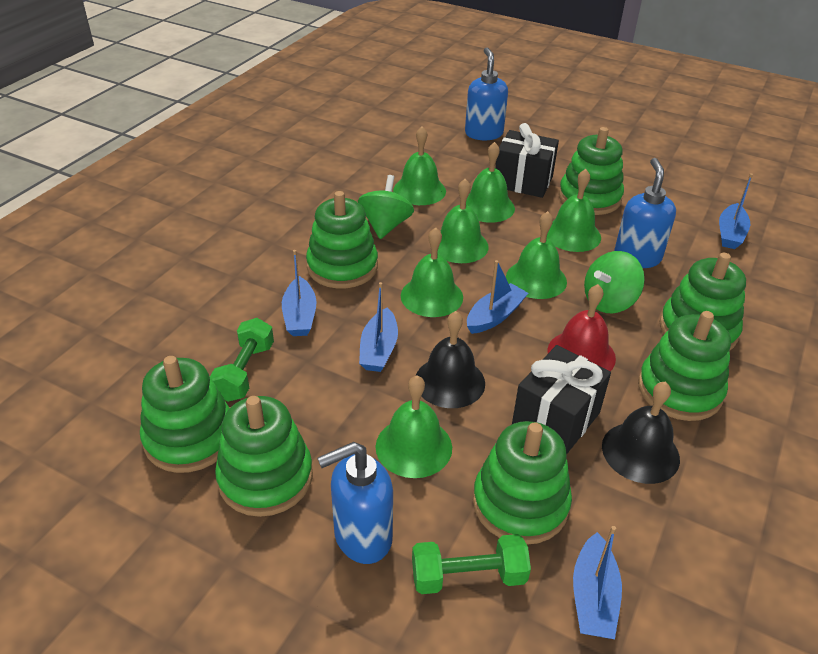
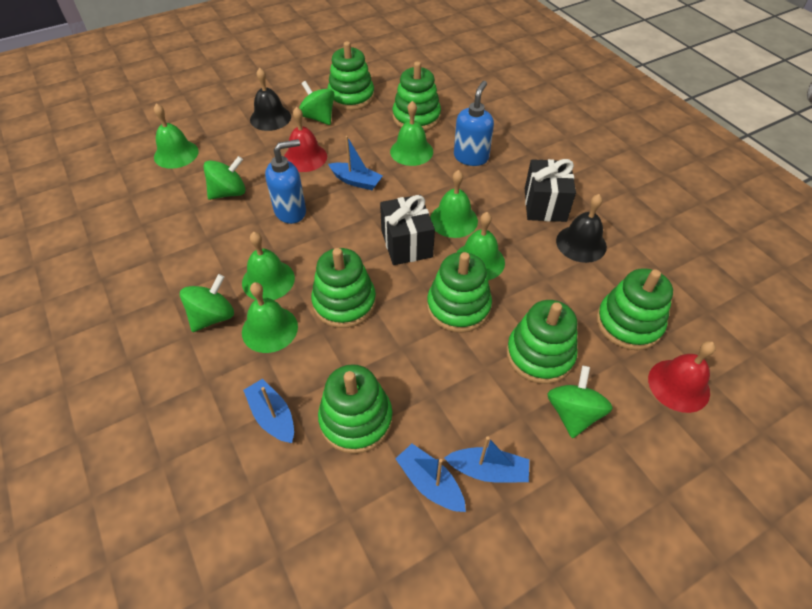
blue boat: 5 -> 4
blue soap dispenser: 3 -> 2
green bell: 7 -> 6
green dumbbell: 2 -> 0
green spinning top: 2 -> 4
red bell: 1 -> 2

